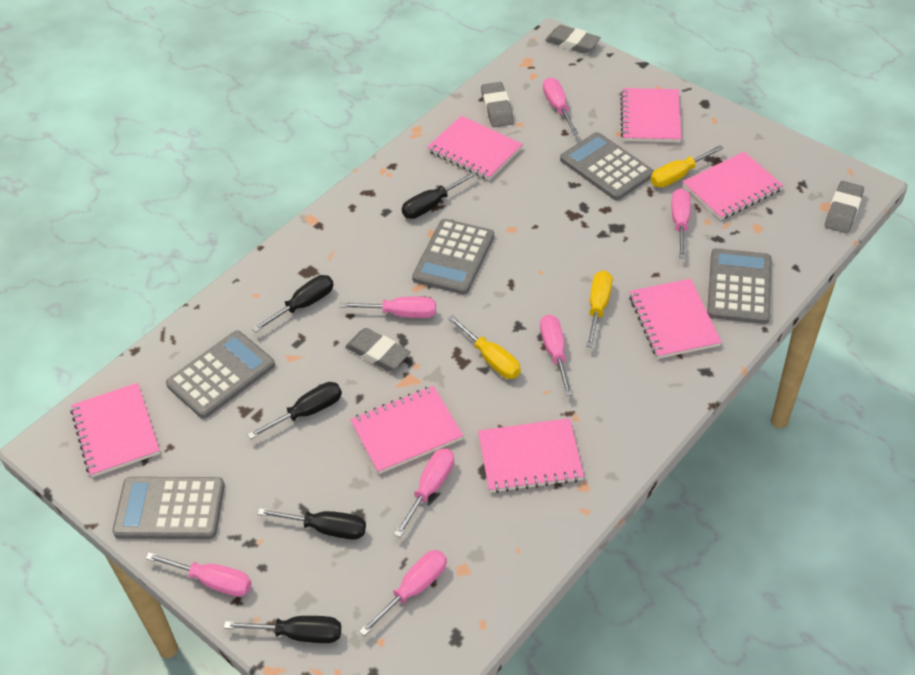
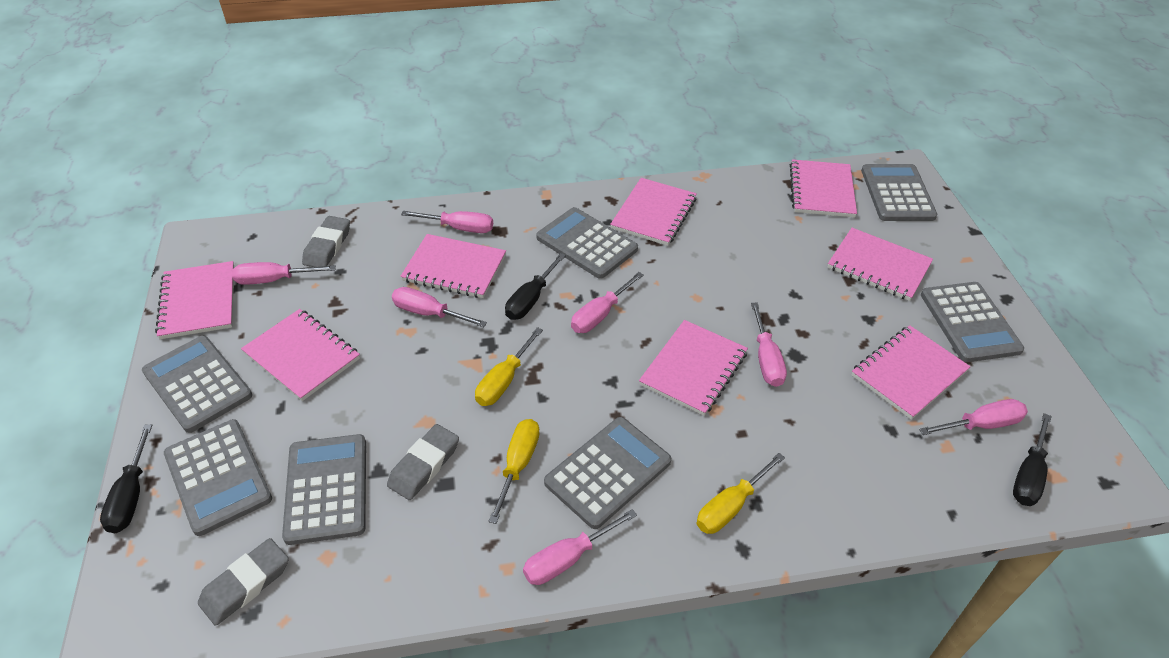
black screwdriver: 5 -> 3
grey calculator: 5 -> 7
grey eraser: 4 -> 3
pink notebook: 7 -> 8

